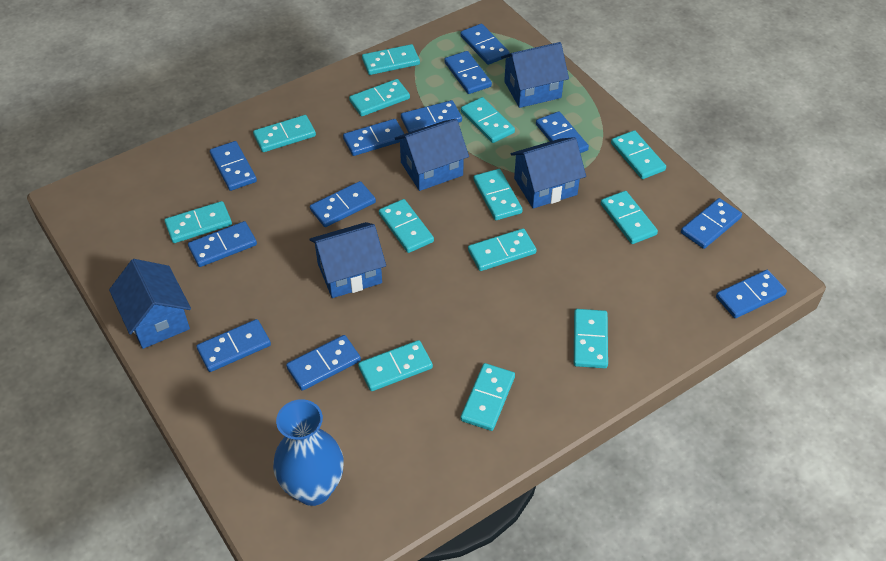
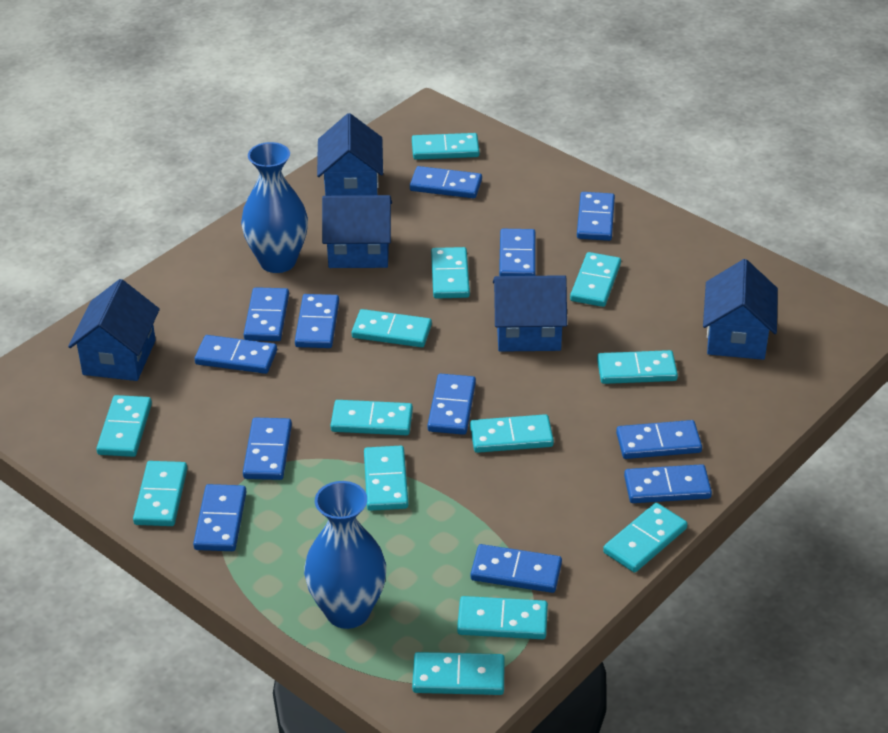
blue vase: 1 -> 2

